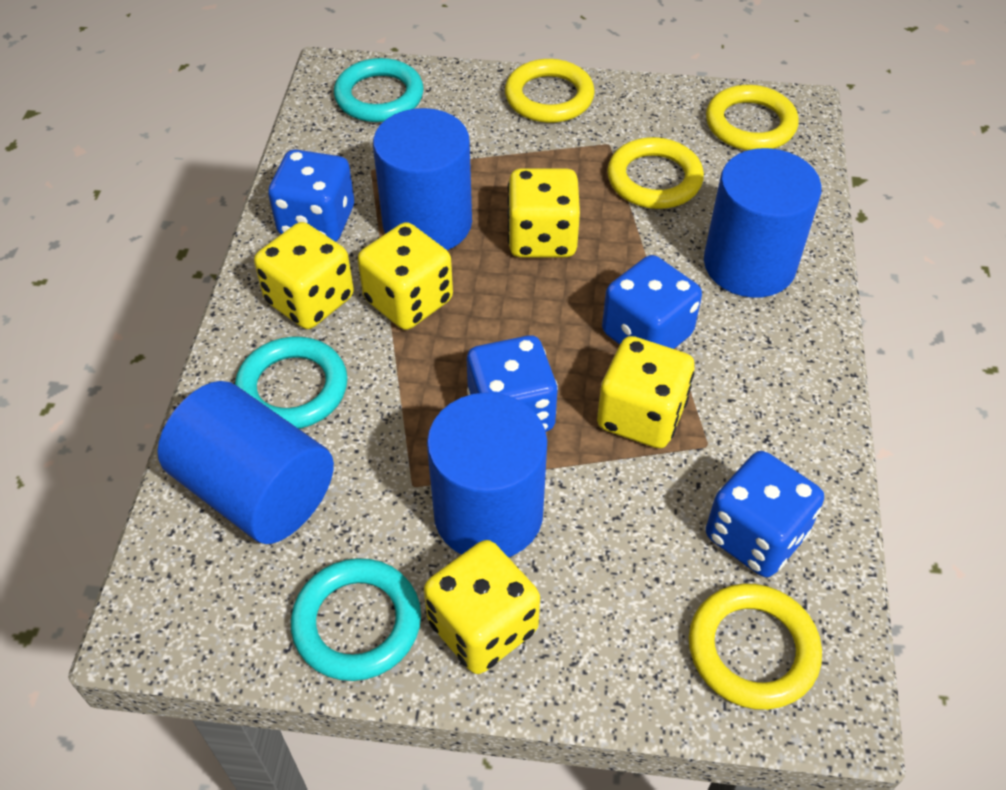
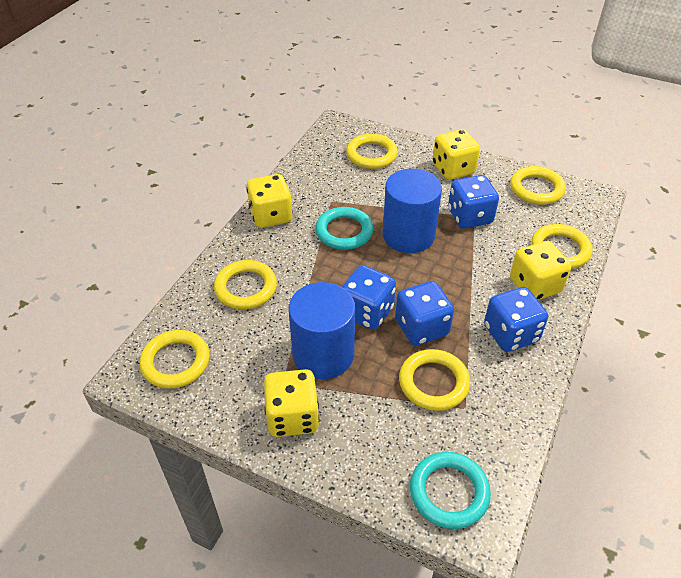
blue cylinder: 4 -> 2
turquoise ring: 3 -> 2
yellow dice: 5 -> 4
yellow ring: 4 -> 6

